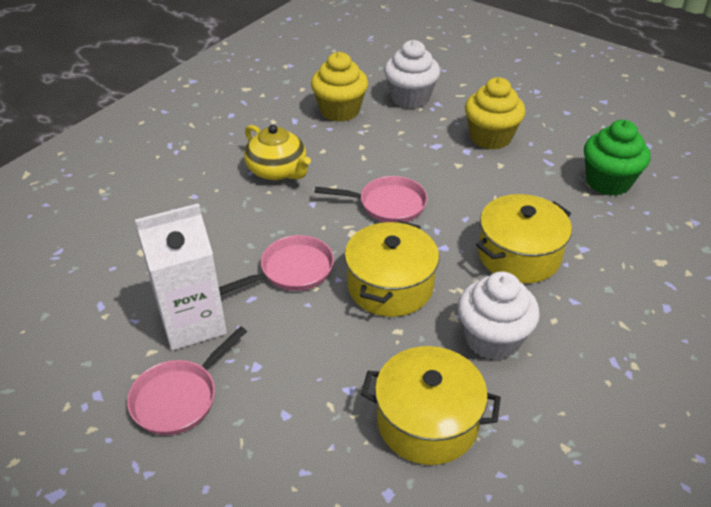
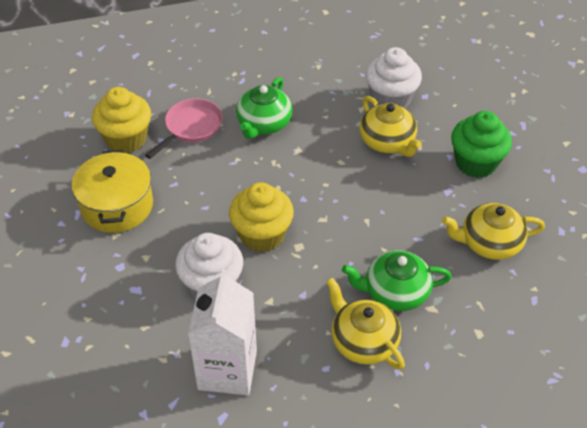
green teapot: 0 -> 2
pink pan: 3 -> 1
yellow pot: 3 -> 1
yellow teapot: 1 -> 3

